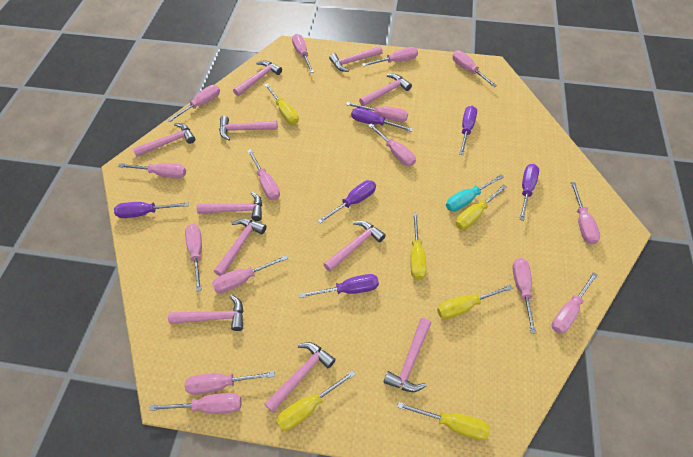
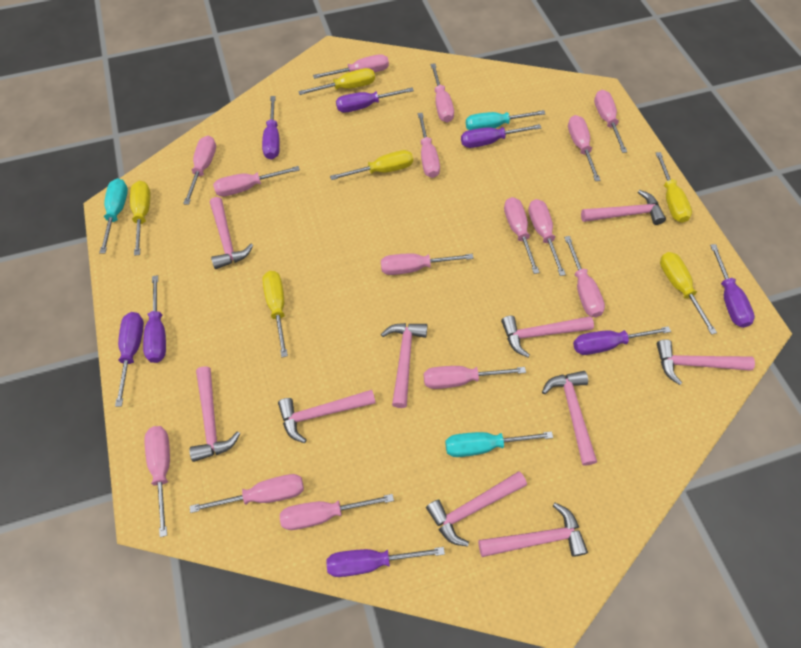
pink hammer: 11 -> 10
purple screwdriver: 6 -> 8
turquoise screwdriver: 1 -> 3

